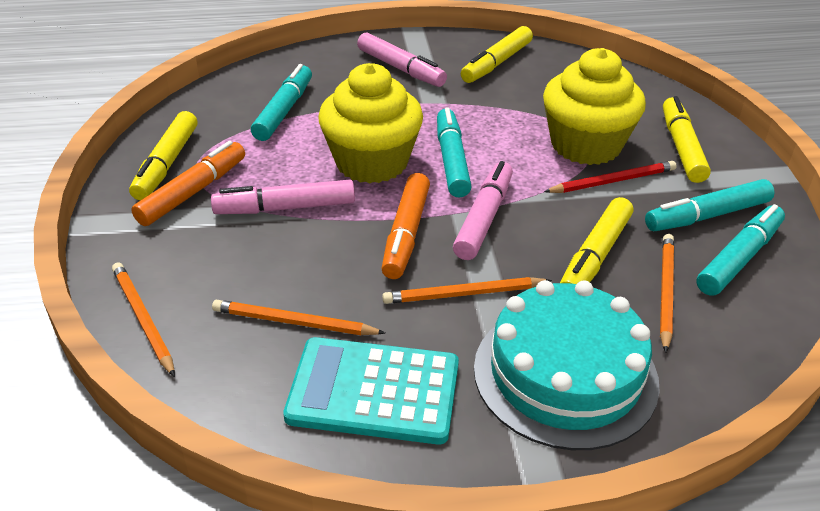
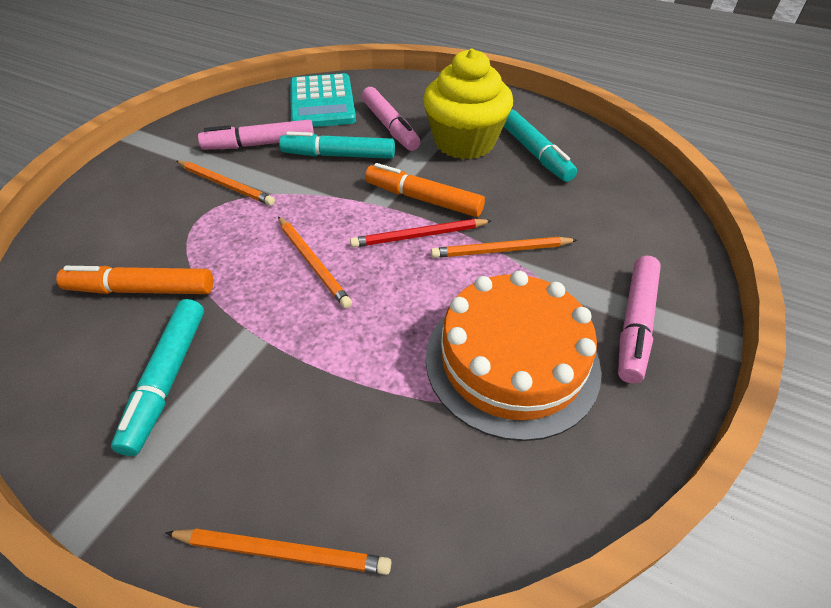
orange cake: 0 -> 1
turquoise cake: 1 -> 0
turquoise marker: 4 -> 3
yellow cupcake: 2 -> 1
yellow marker: 4 -> 0

